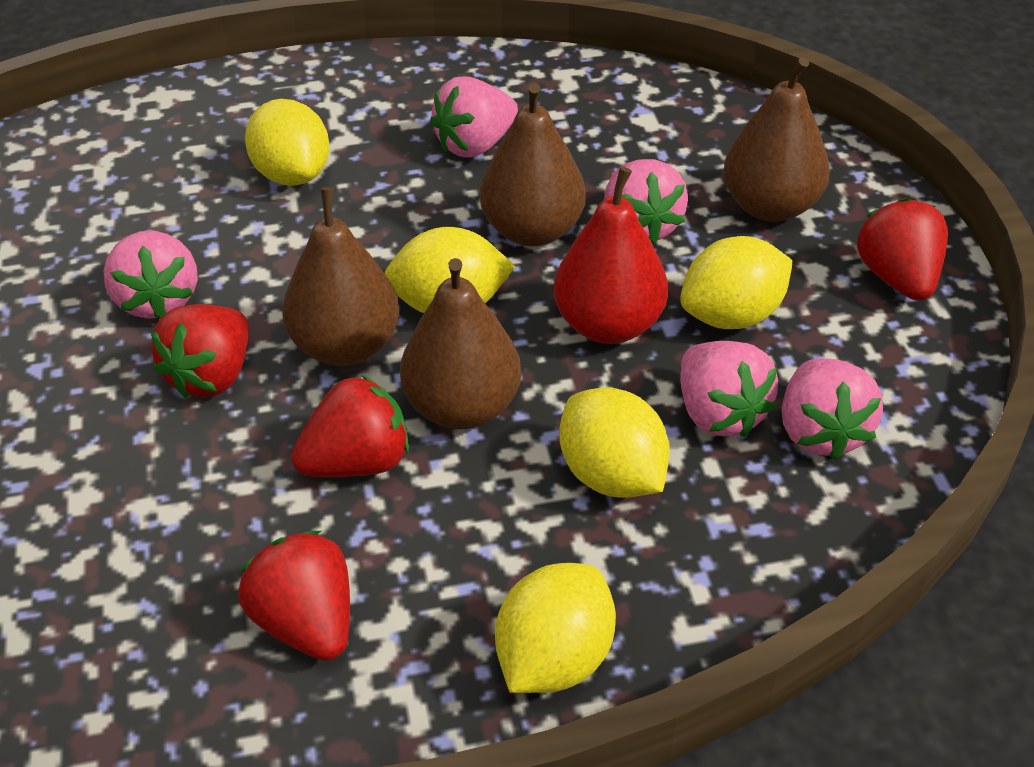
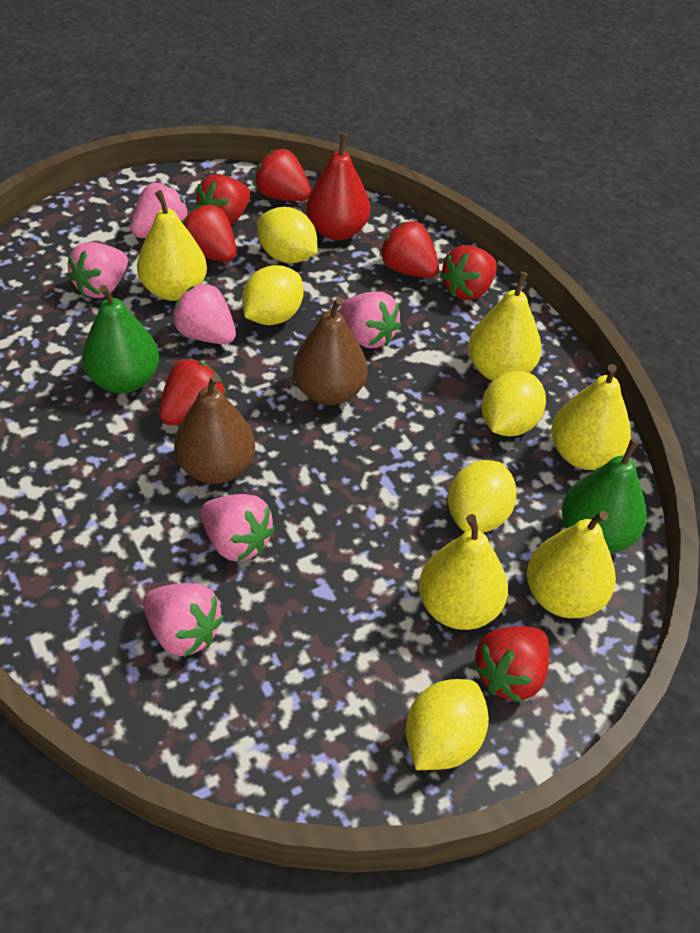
brown pear: 4 -> 2
green pear: 0 -> 2
pink strawberry: 5 -> 6
red strawberry: 4 -> 7
yellow pear: 0 -> 5

